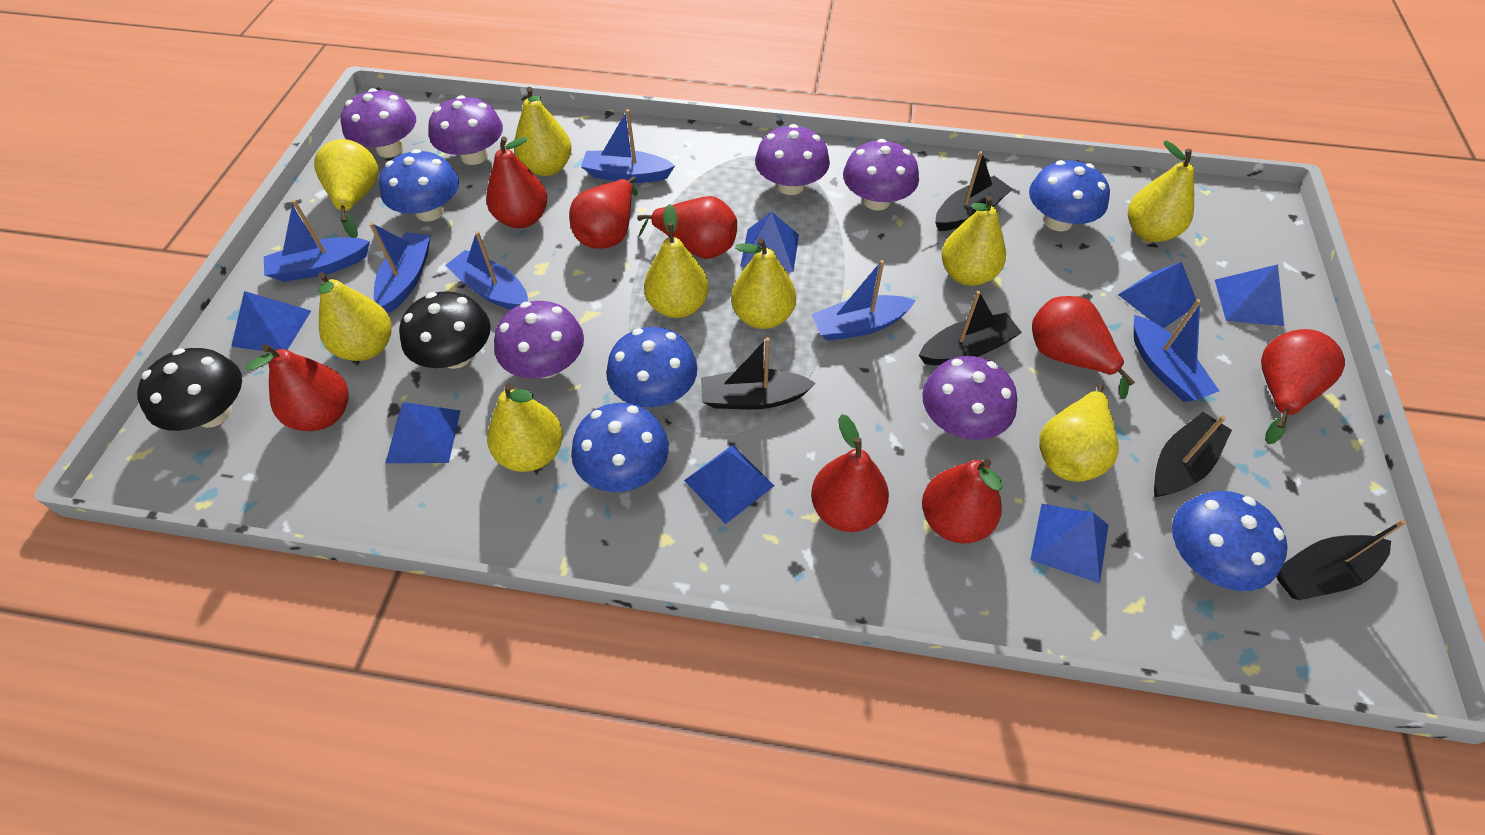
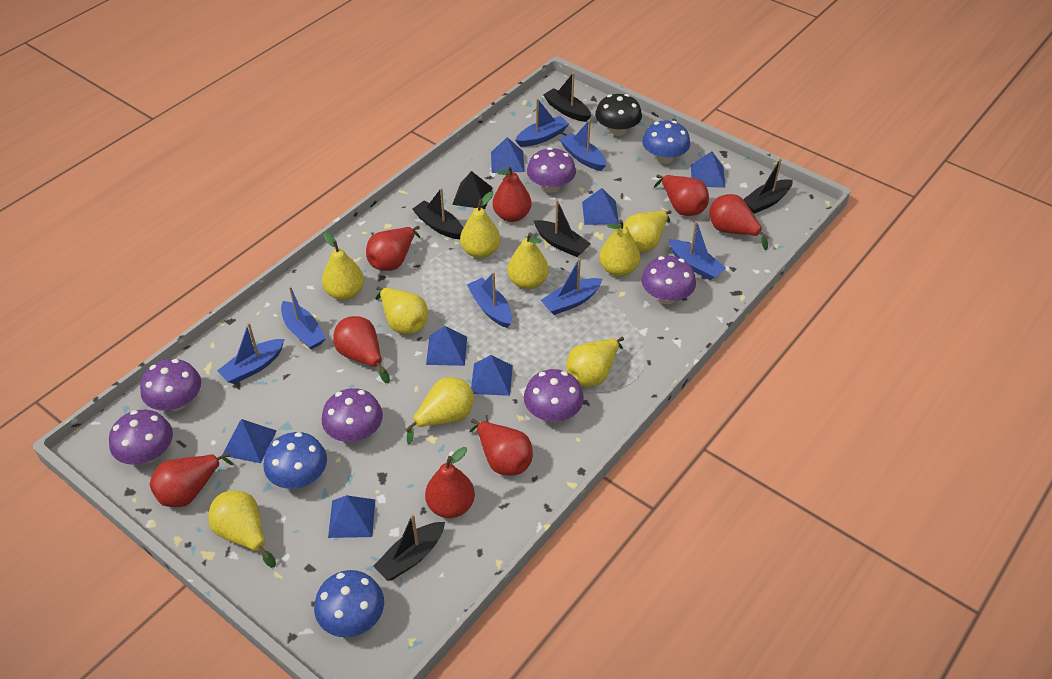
black mushroom: 2 -> 1
black pyramid: 0 -> 1
blue boat: 6 -> 7
blue mushroom: 5 -> 3

